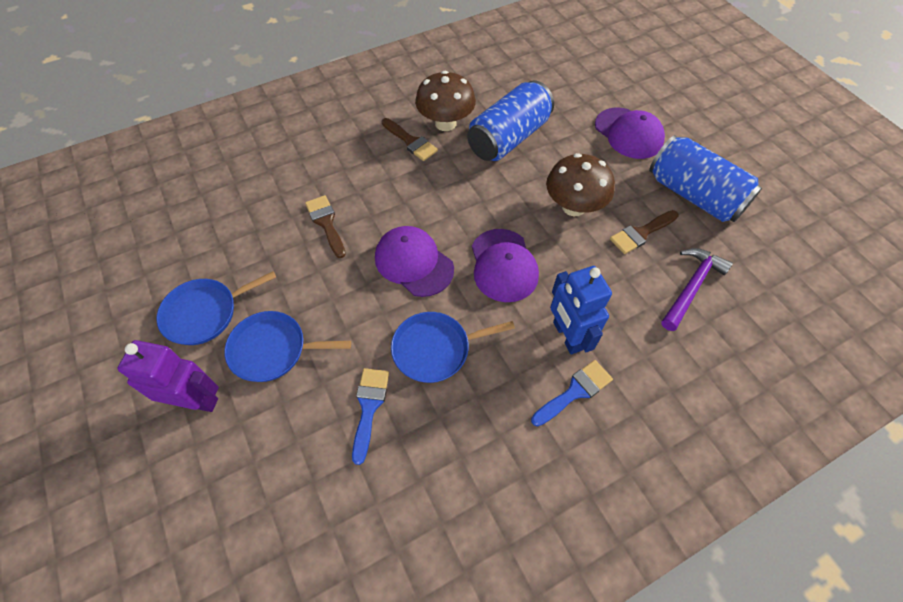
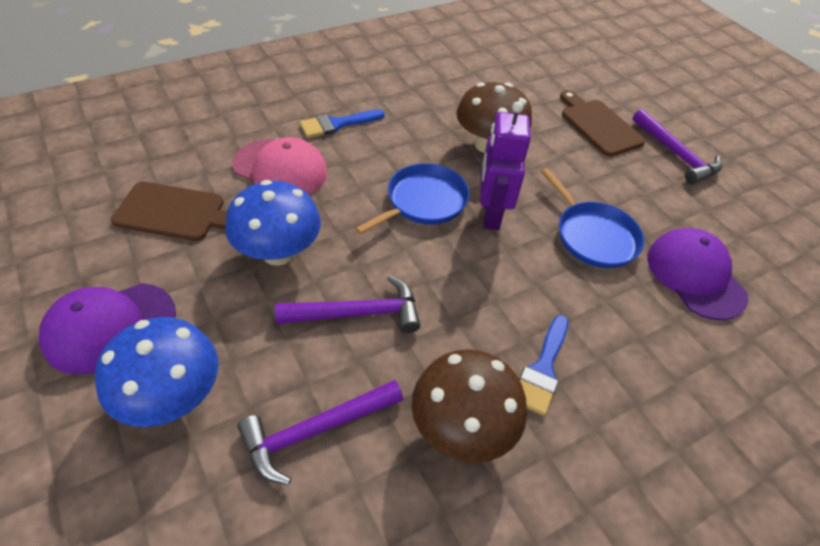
blue can: 2 -> 0
blue mushroom: 0 -> 2
blue pan: 3 -> 2
blue robot: 1 -> 0
brown brush: 3 -> 0
brown cutting board: 0 -> 2
pink cap: 0 -> 1
purple cap: 3 -> 2
purple hammer: 1 -> 3

